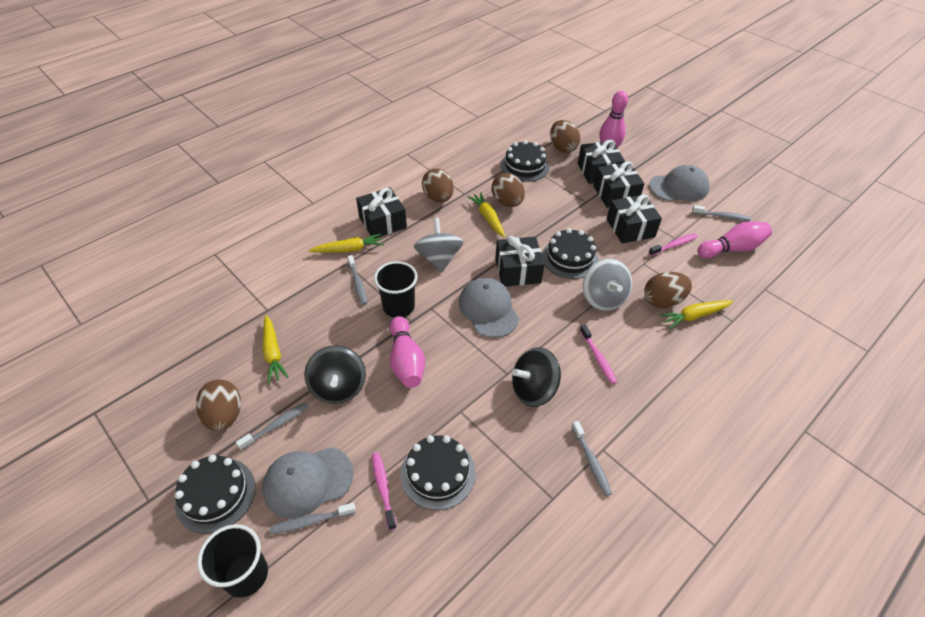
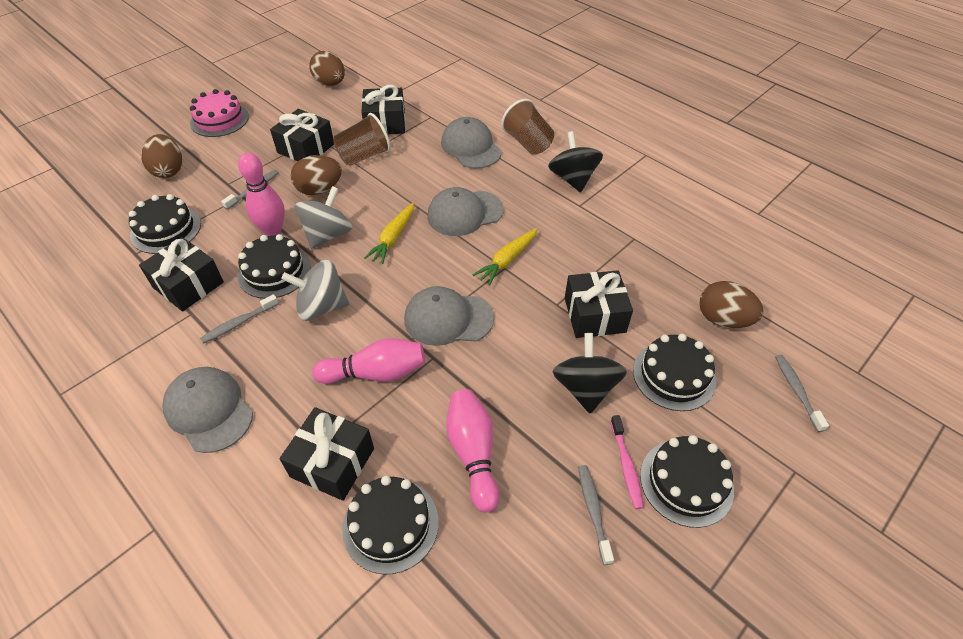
black cake: 4 -> 5
black cup: 2 -> 0
brown cup: 0 -> 2
brown egg: 5 -> 4
grey cap: 3 -> 4
grey toothbrush: 5 -> 4
pink cake: 0 -> 1
pink toothbrush: 3 -> 1
yellow carrot: 4 -> 2

